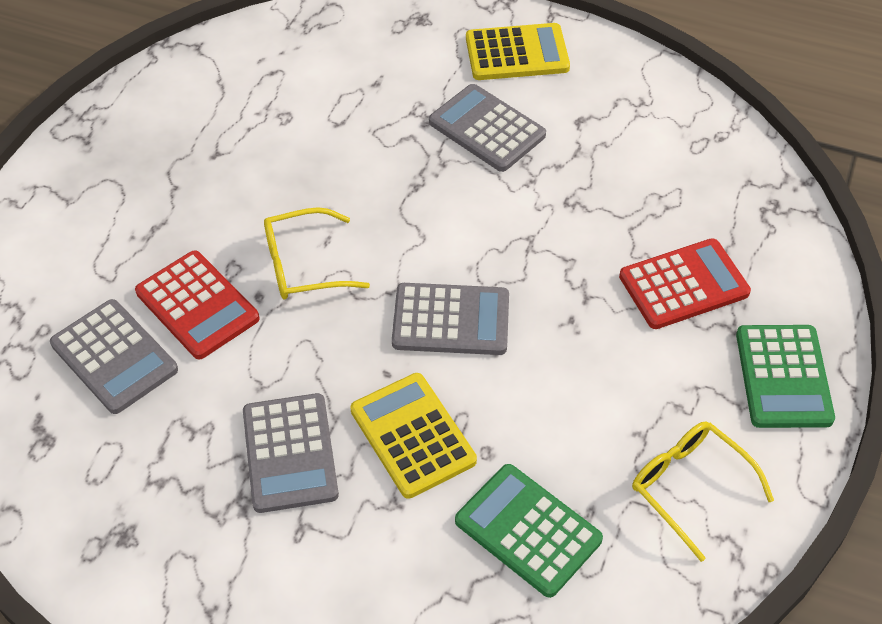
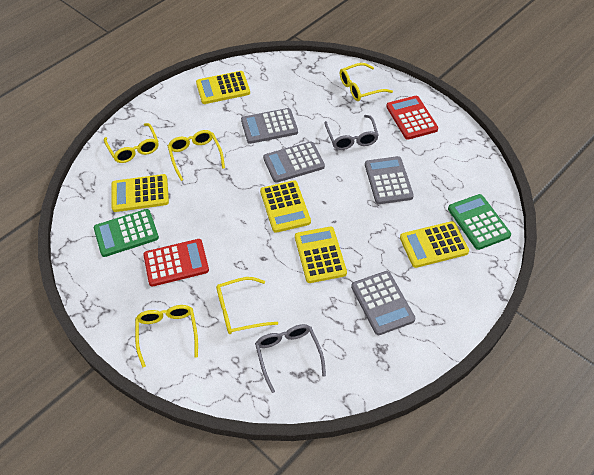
grey glasses: 0 -> 2
yellow calculator: 2 -> 5
yellow glasses: 2 -> 5

